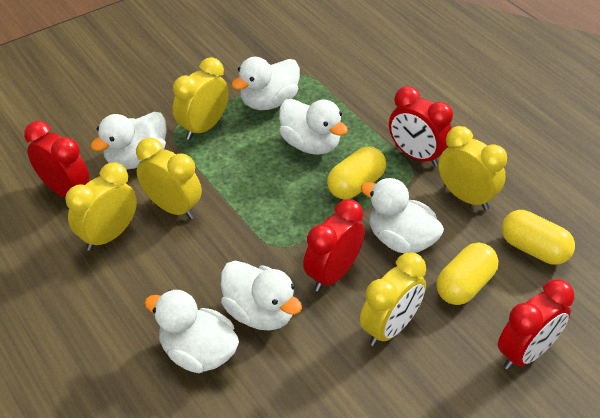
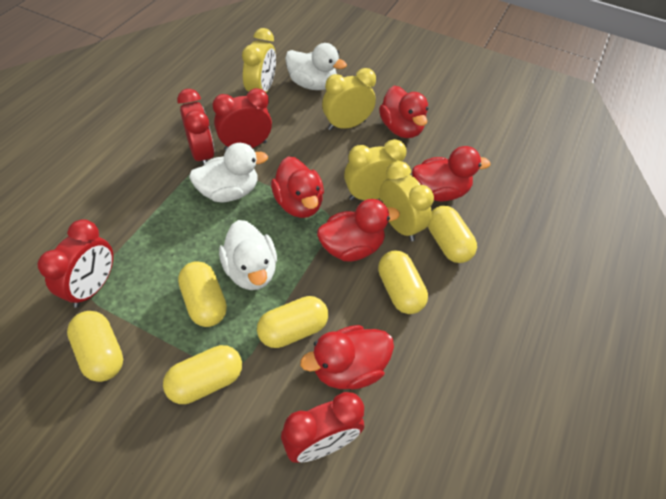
red duck: 0 -> 5
white duck: 6 -> 3
yellow capsule: 3 -> 6
yellow clock: 5 -> 4

